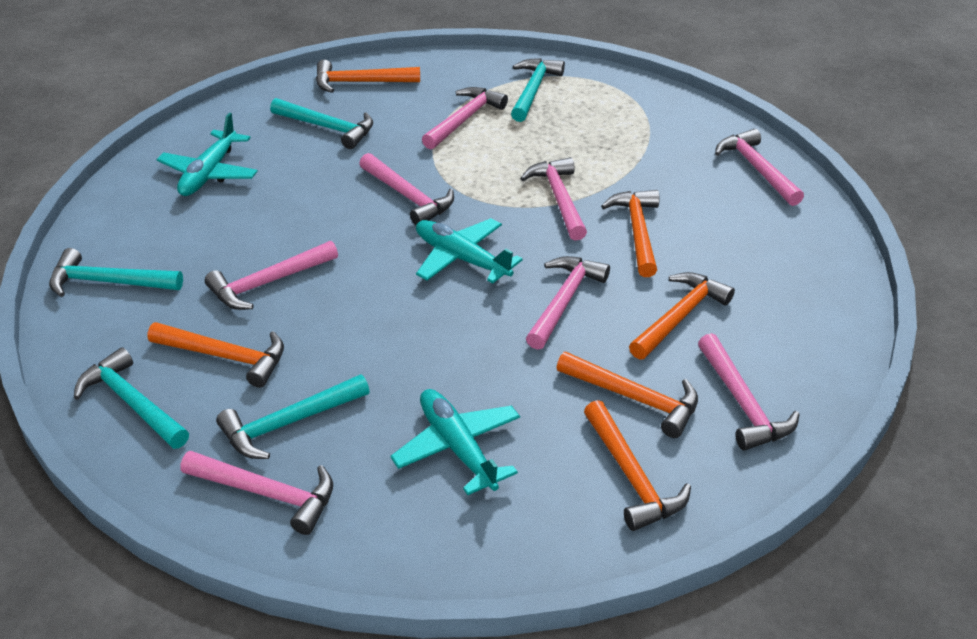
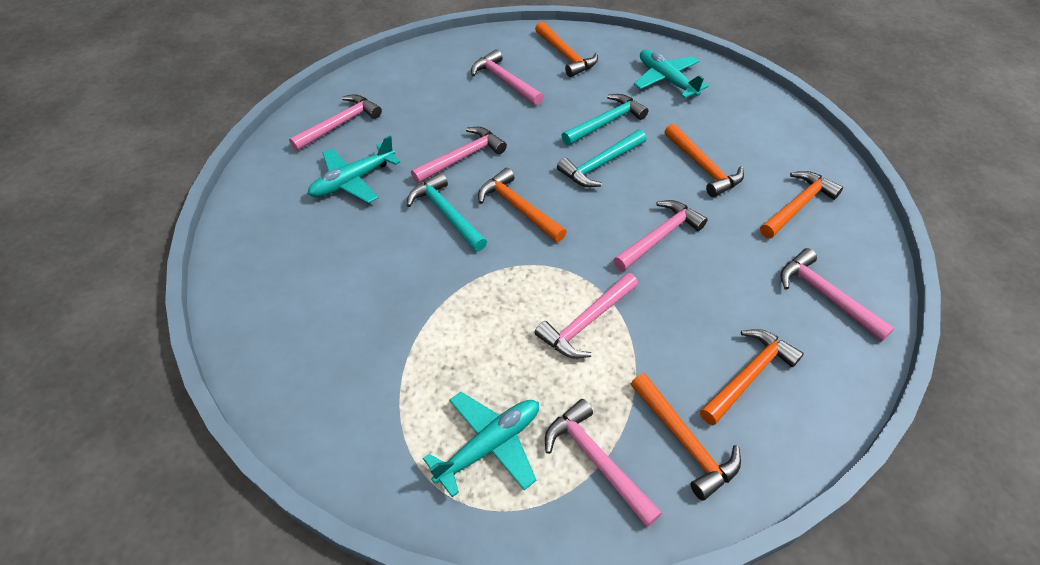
pink hammer: 8 -> 7
turquoise hammer: 5 -> 3

